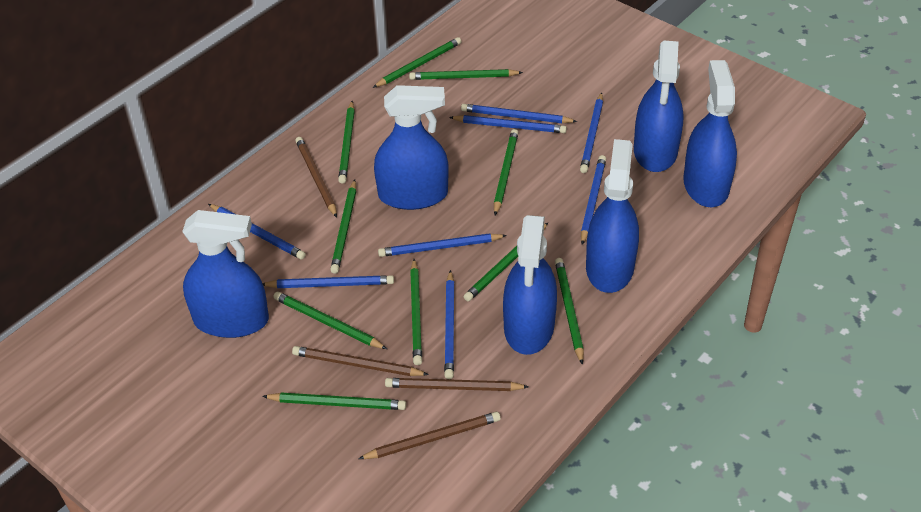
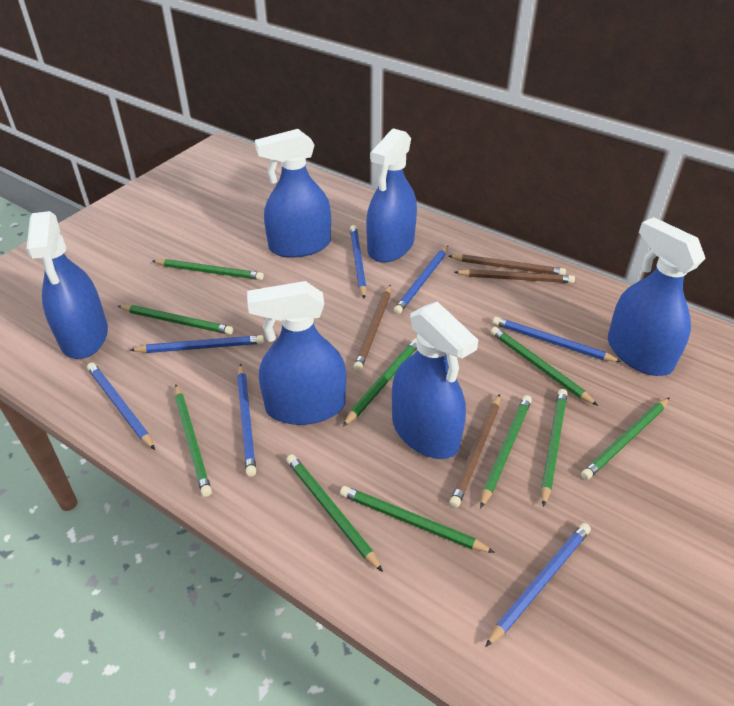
blue pencil: 8 -> 7

